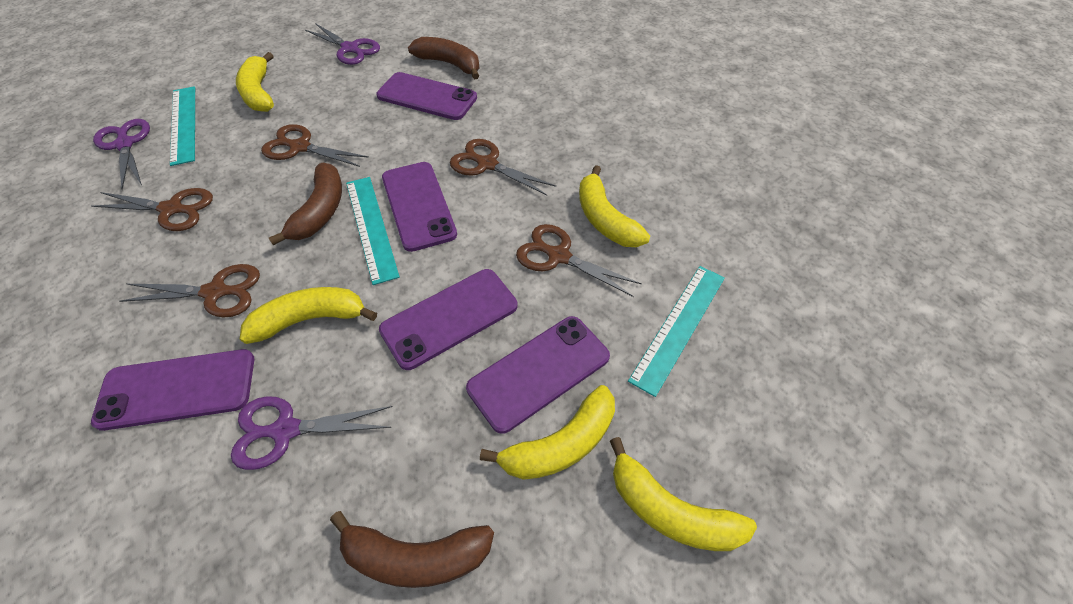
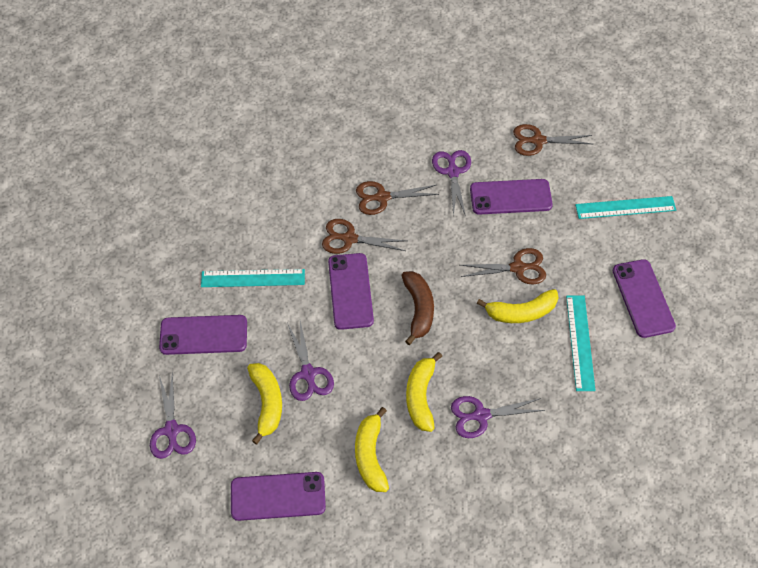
brown banana: 3 -> 1
brown scissors: 5 -> 4
purple scissors: 3 -> 4
yellow banana: 5 -> 4

